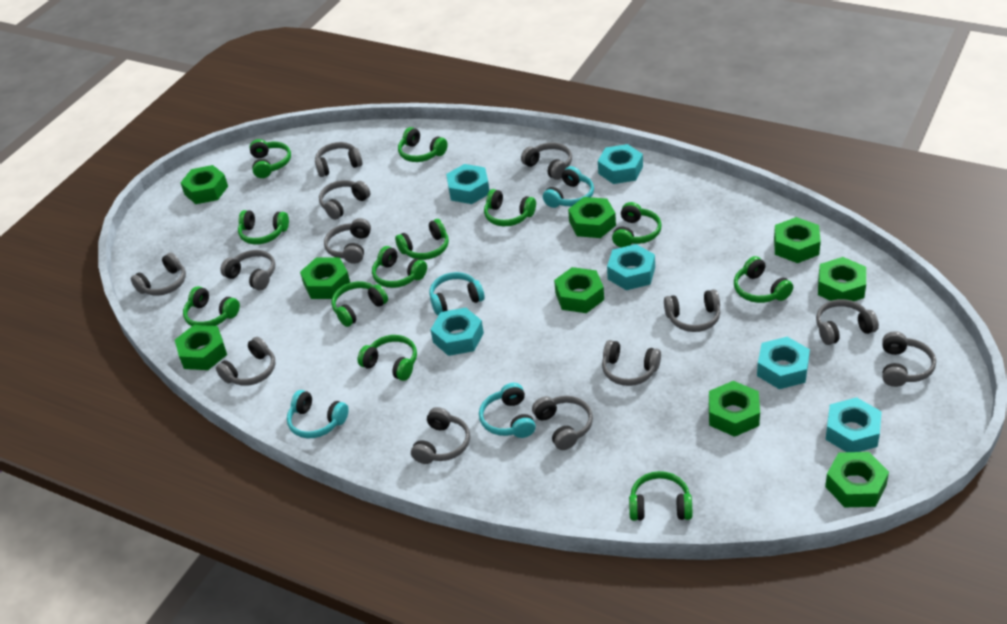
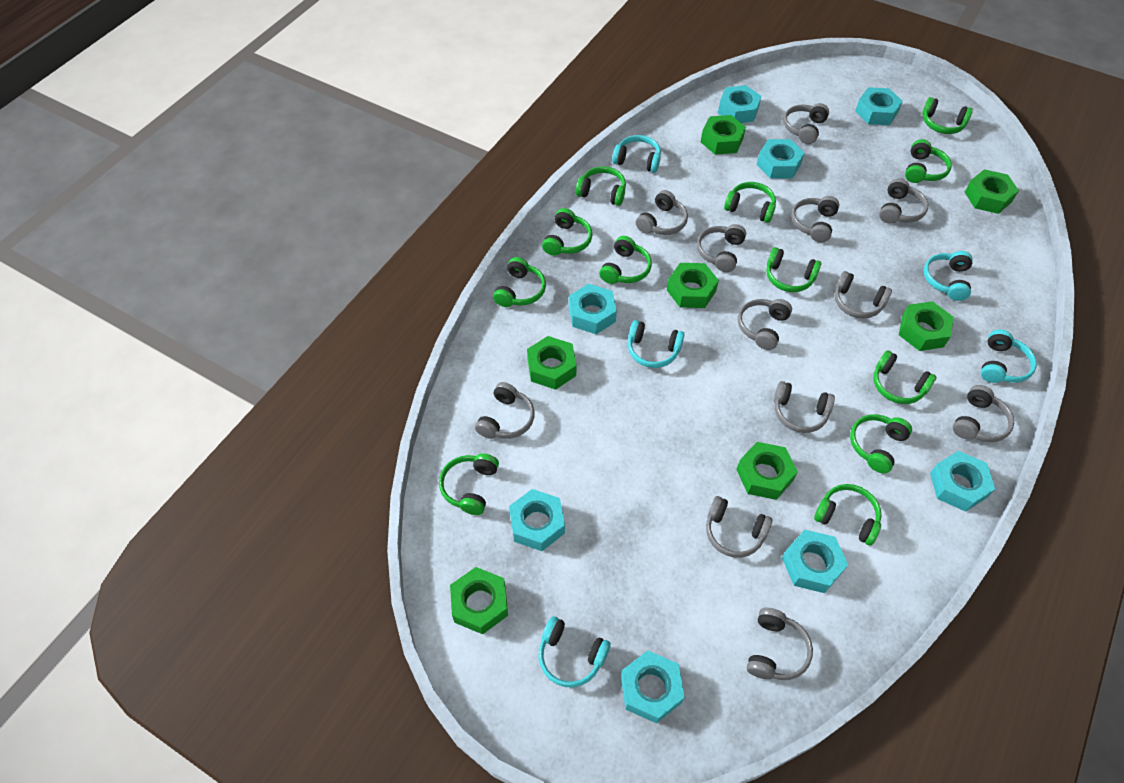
green nut: 9 -> 7
grey headphones: 13 -> 12
turquoise headphones: 4 -> 5
turquoise nut: 6 -> 8

